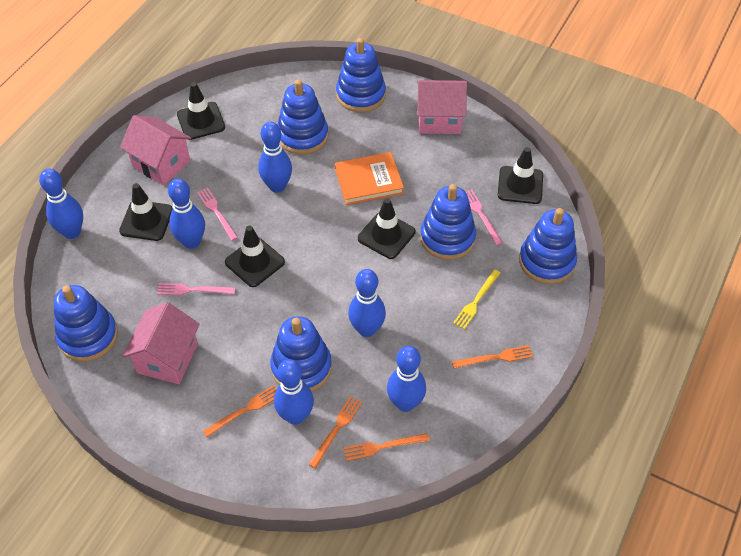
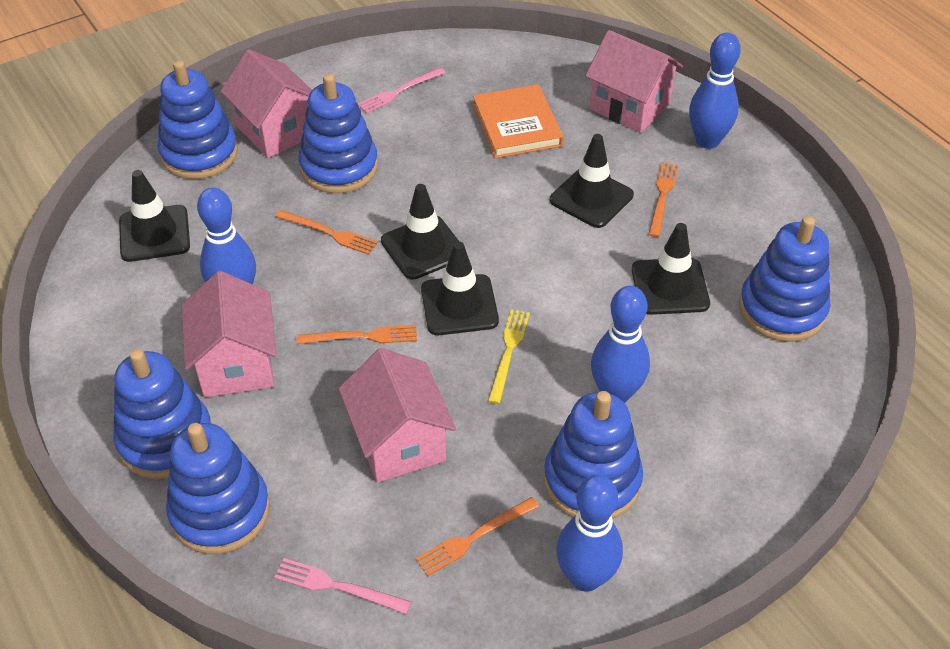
blue bowling pin: 6 -> 4
pink fork: 3 -> 2
pink house: 3 -> 4

